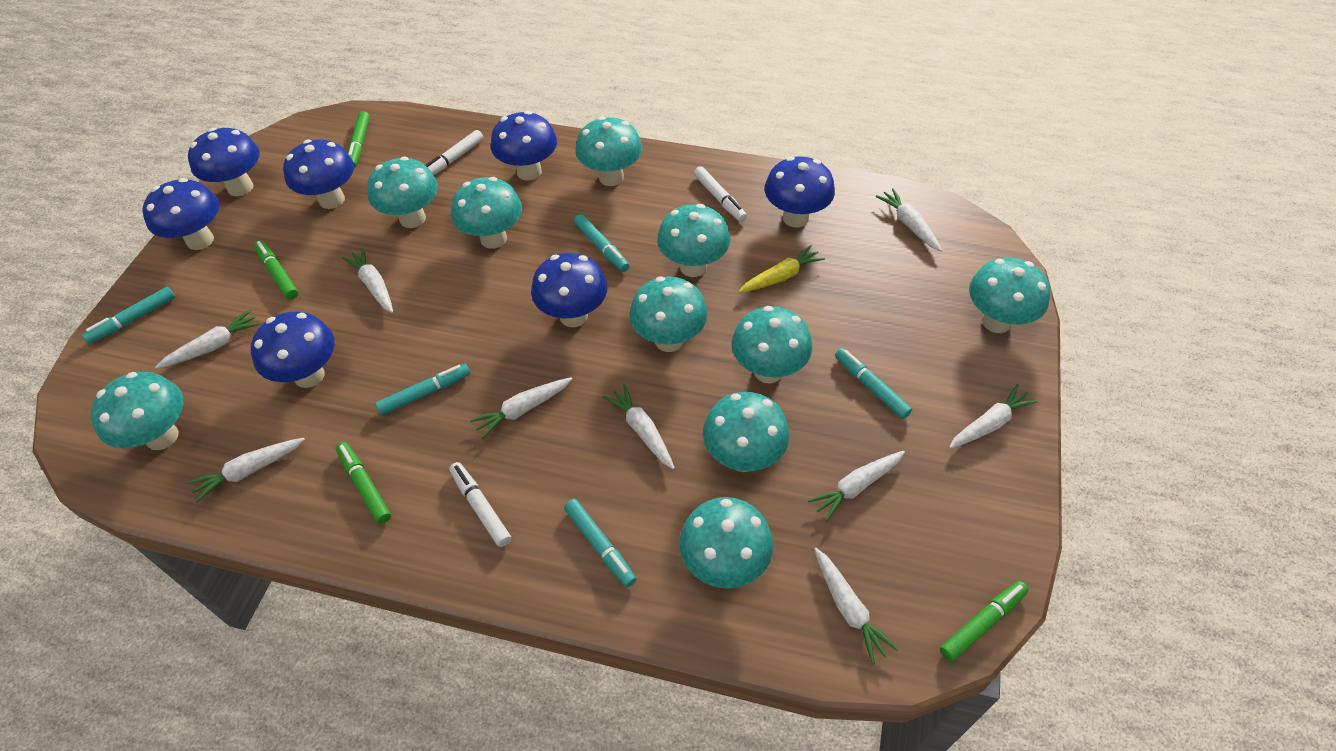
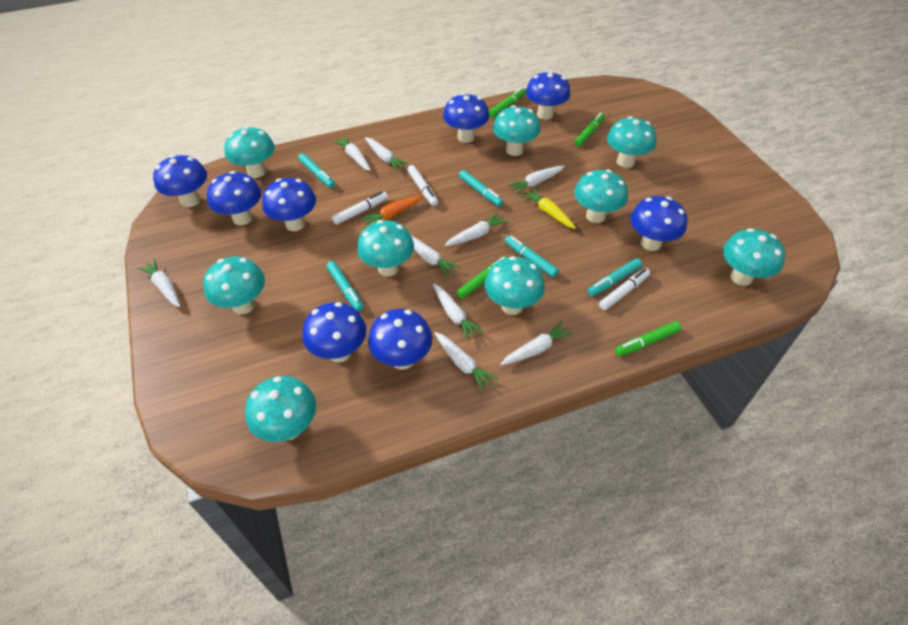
blue mushroom: 7 -> 8
orange carrot: 0 -> 1
turquoise mushroom: 10 -> 9

